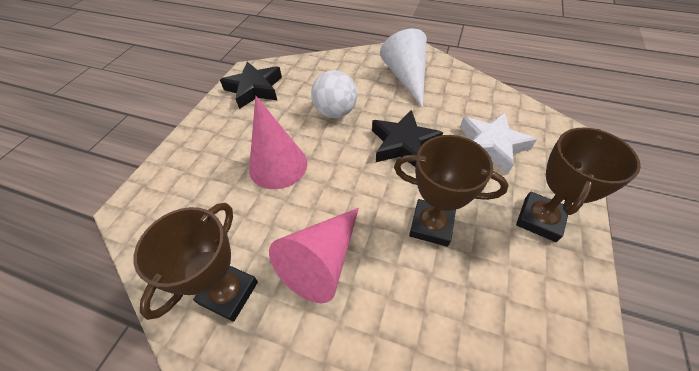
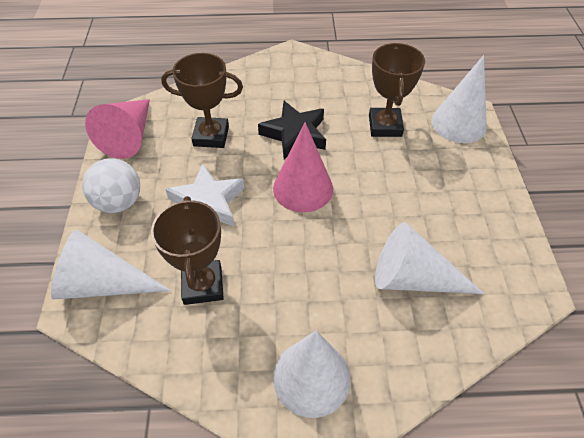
black star: 2 -> 1
white cone: 1 -> 4

